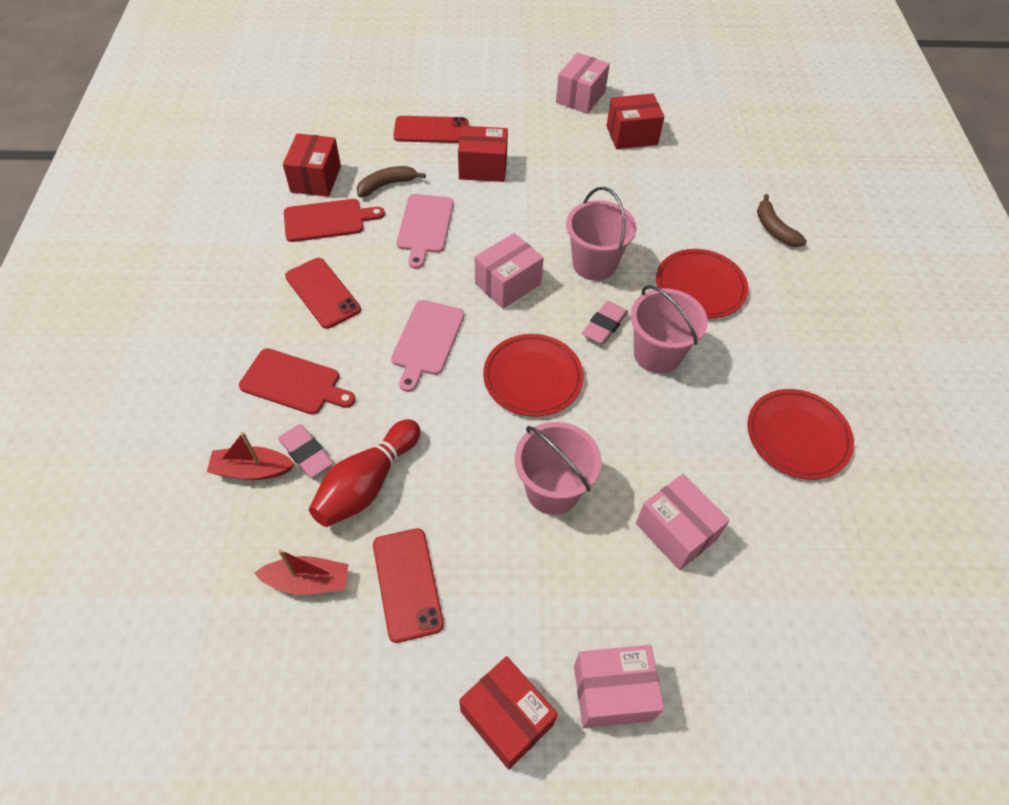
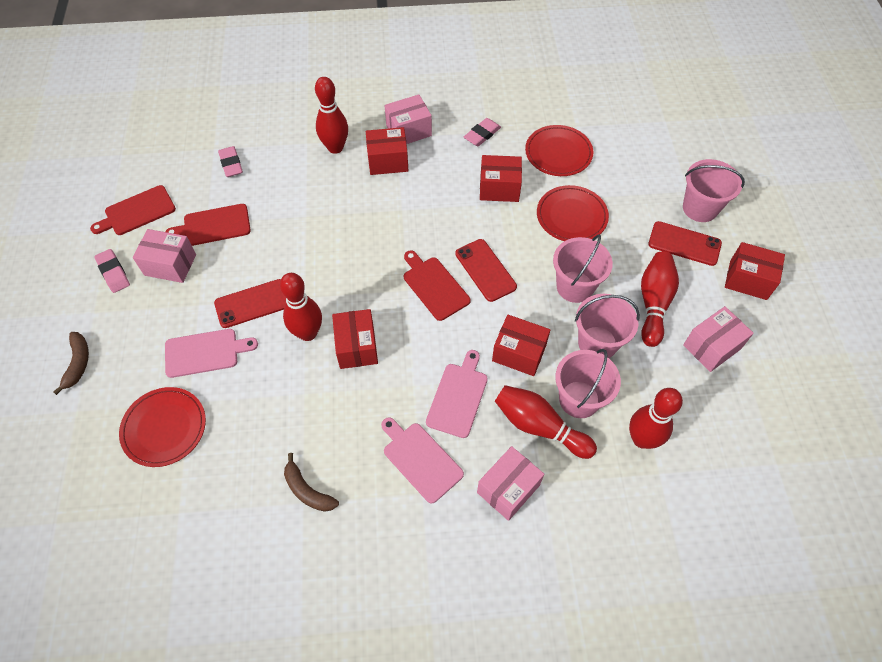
pink bucket: 3 -> 4
pink cutting board: 2 -> 3
pink eraser: 2 -> 3
red boat: 2 -> 0
red bowling pin: 1 -> 5
red box: 4 -> 5
red cutting board: 2 -> 3

